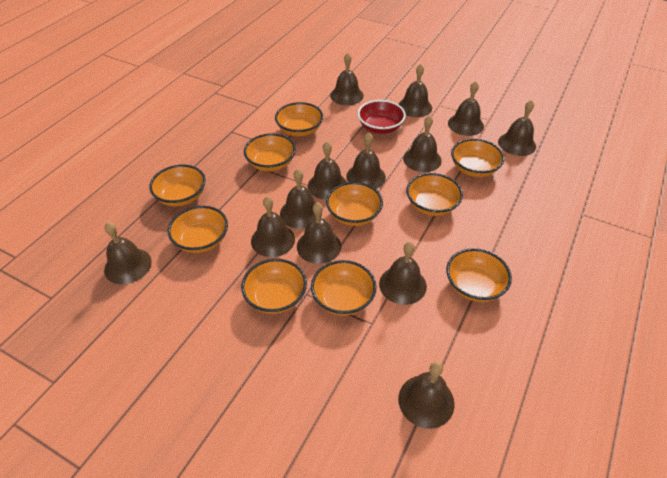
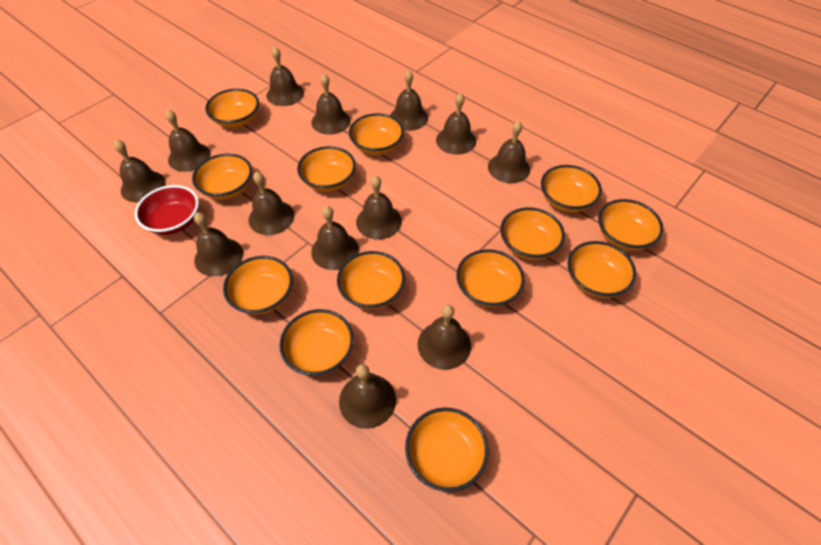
orange bowl: 10 -> 13

